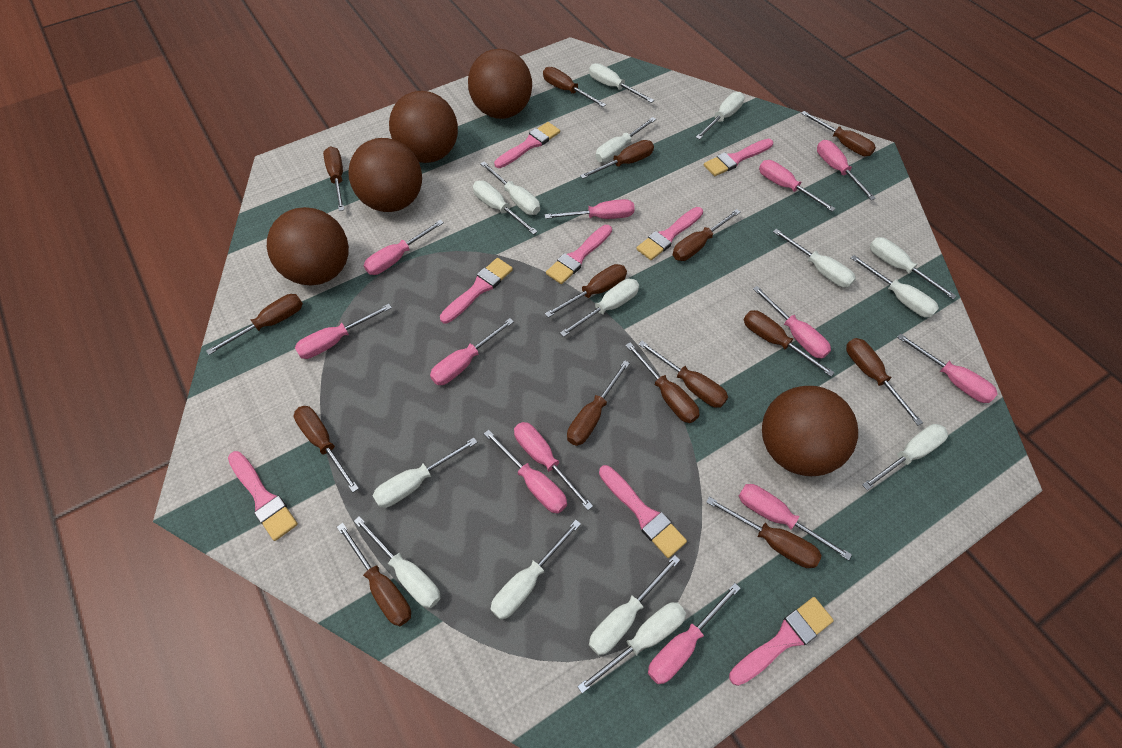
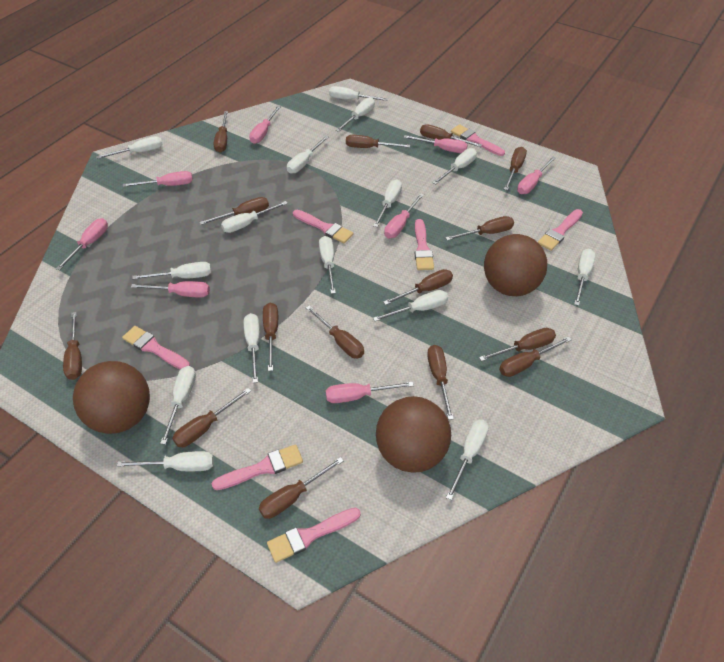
brown ball: 5 -> 3
pink brush: 8 -> 7
pink screwdriver: 12 -> 8

